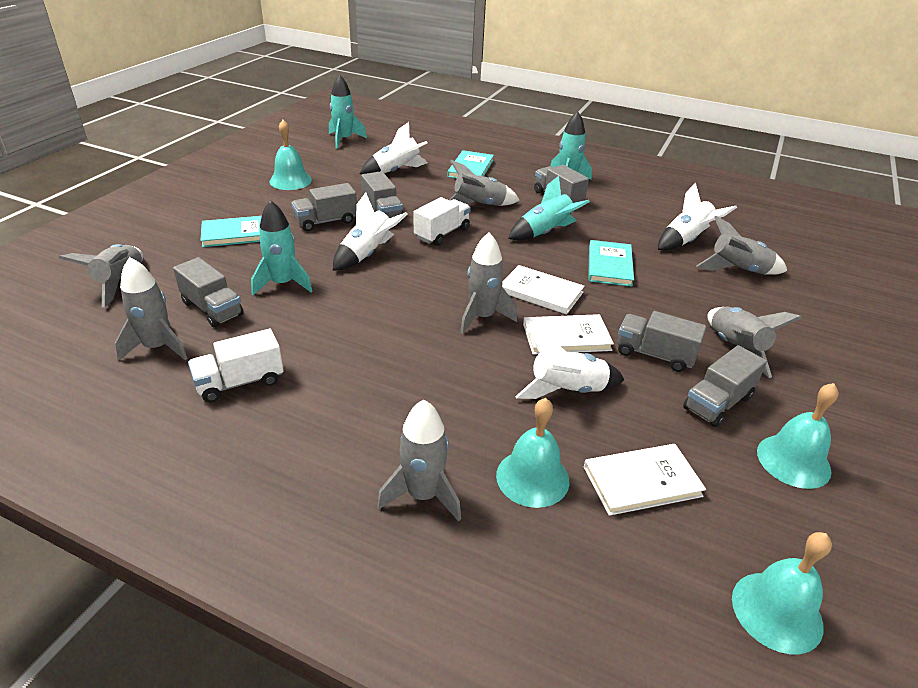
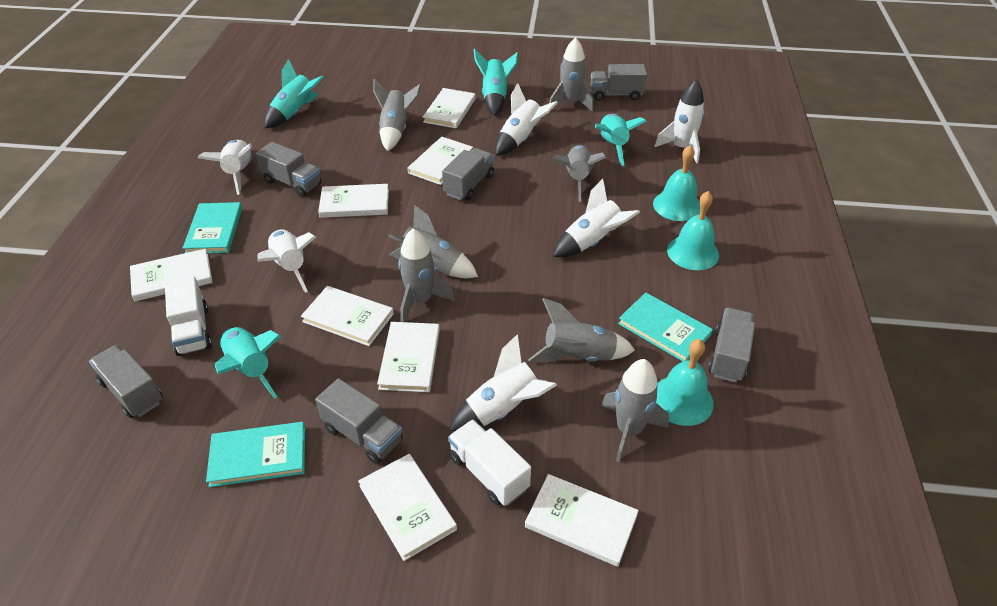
turquoise bell: 4 -> 3
white book: 3 -> 8
white rocket: 4 -> 6

